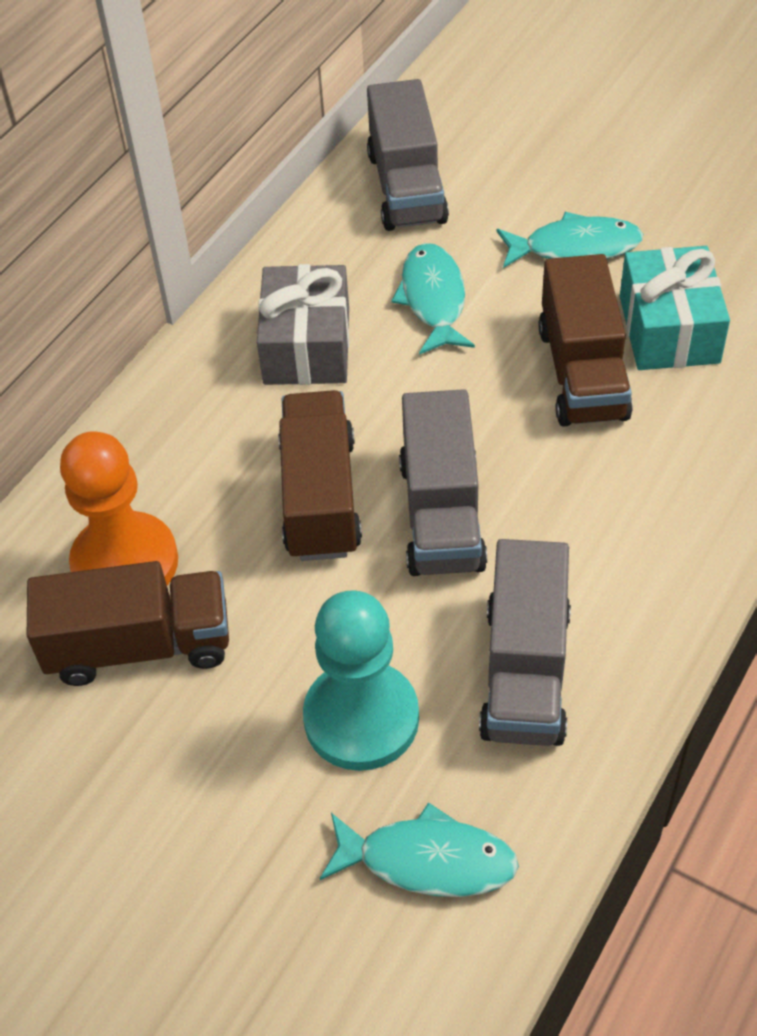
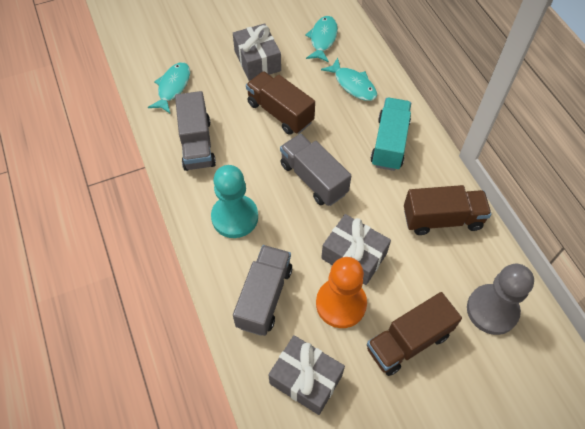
grey gift: 1 -> 3
grey pawn: 0 -> 1
turquoise gift: 1 -> 0
turquoise truck: 0 -> 1

